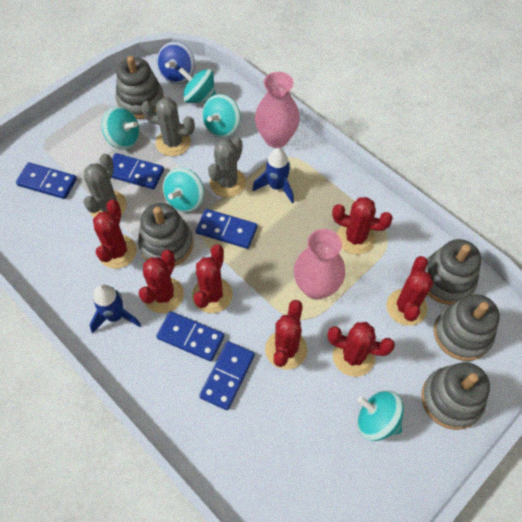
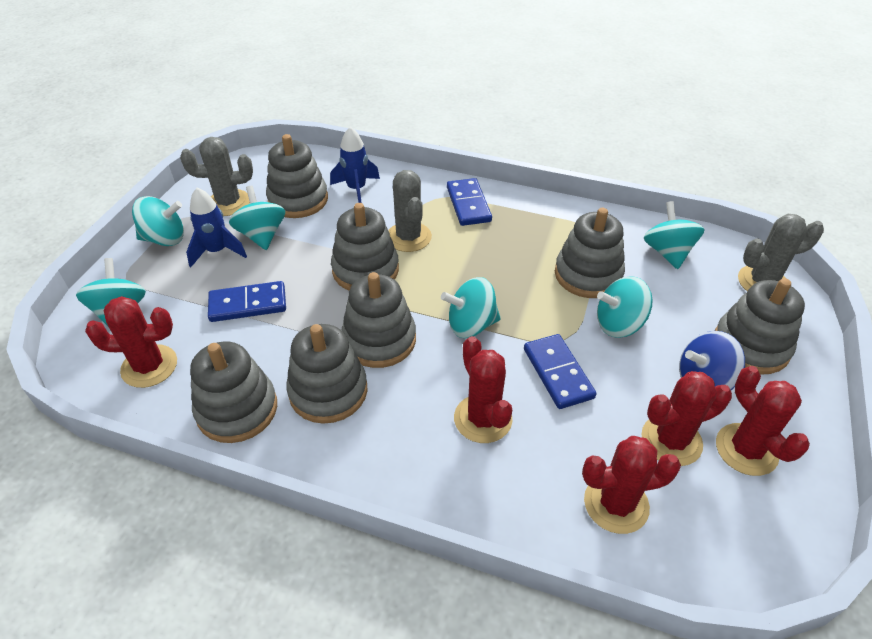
blue domino: 5 -> 3
grey stacking toy: 5 -> 7
pink vase: 2 -> 0
red cactus: 7 -> 5
turquoise spinning top: 5 -> 6

